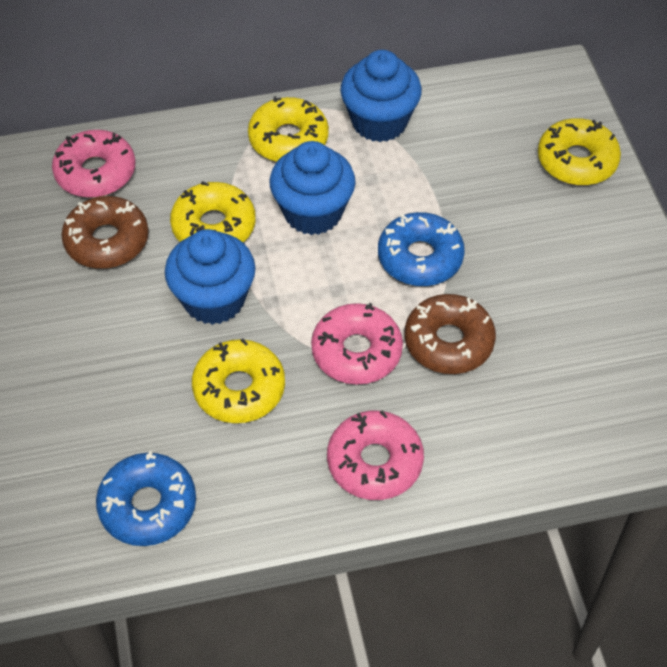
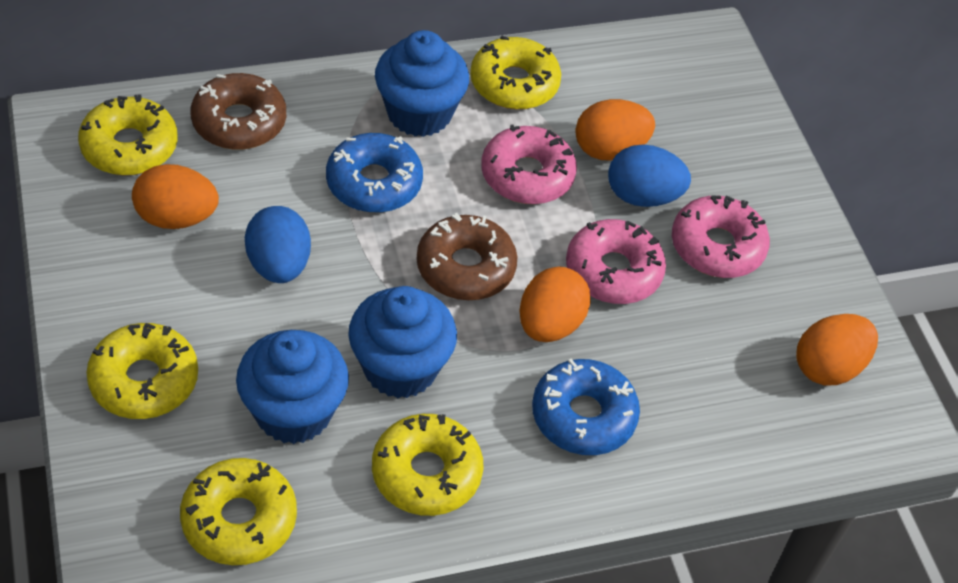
blue egg: 0 -> 2
orange egg: 0 -> 4
yellow donut: 4 -> 5

